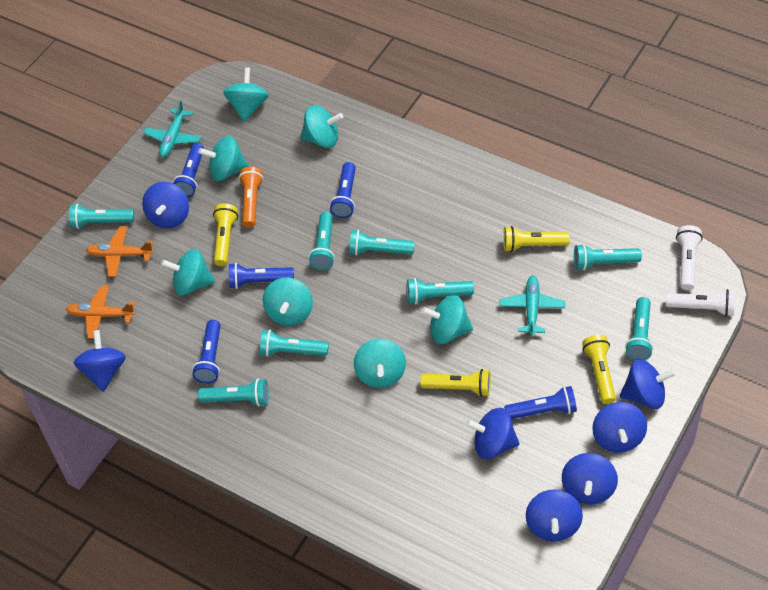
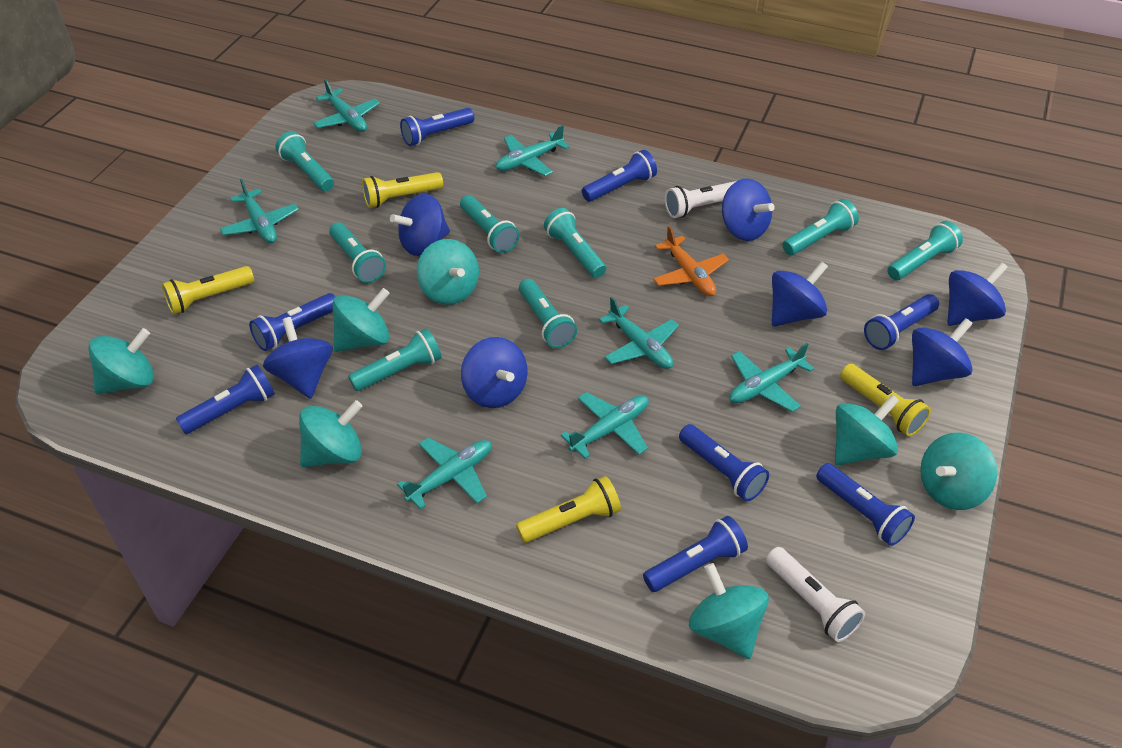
blue flashlight: 5 -> 8
orange flashlight: 1 -> 0
orange plane: 2 -> 1
turquoise plane: 2 -> 7

